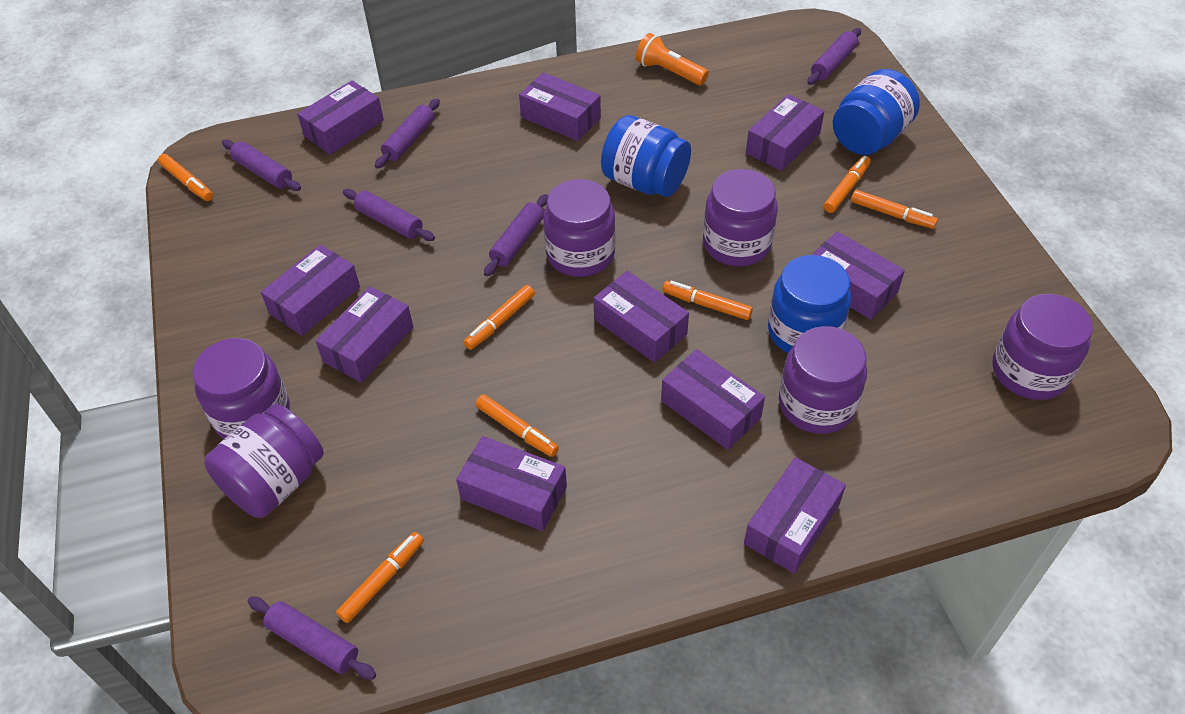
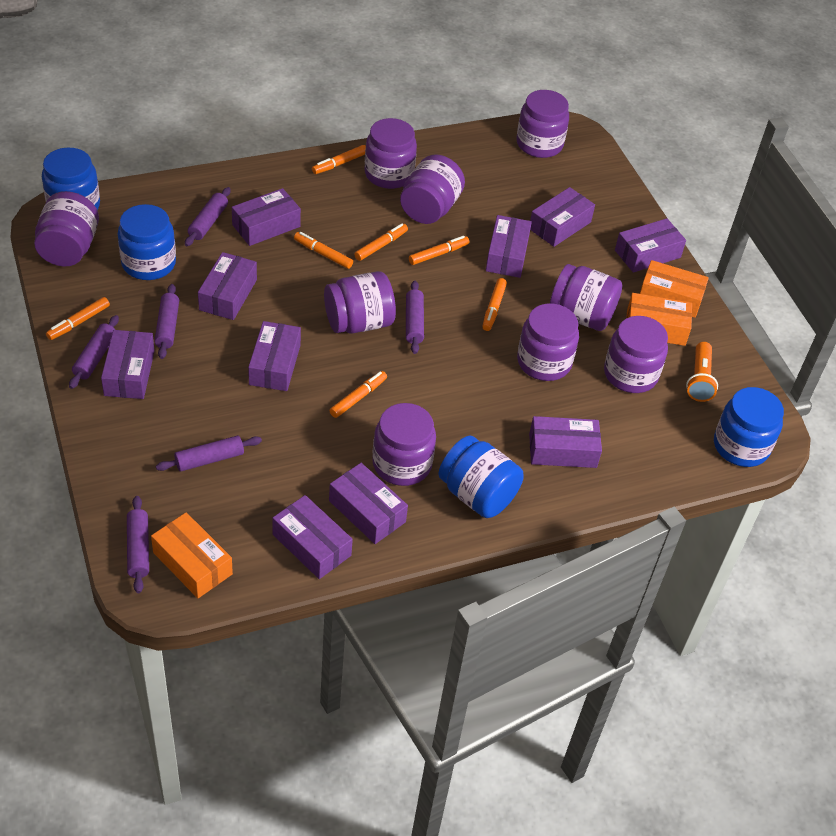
blue jar: 3 -> 4
orange box: 0 -> 3
purple jar: 6 -> 9

